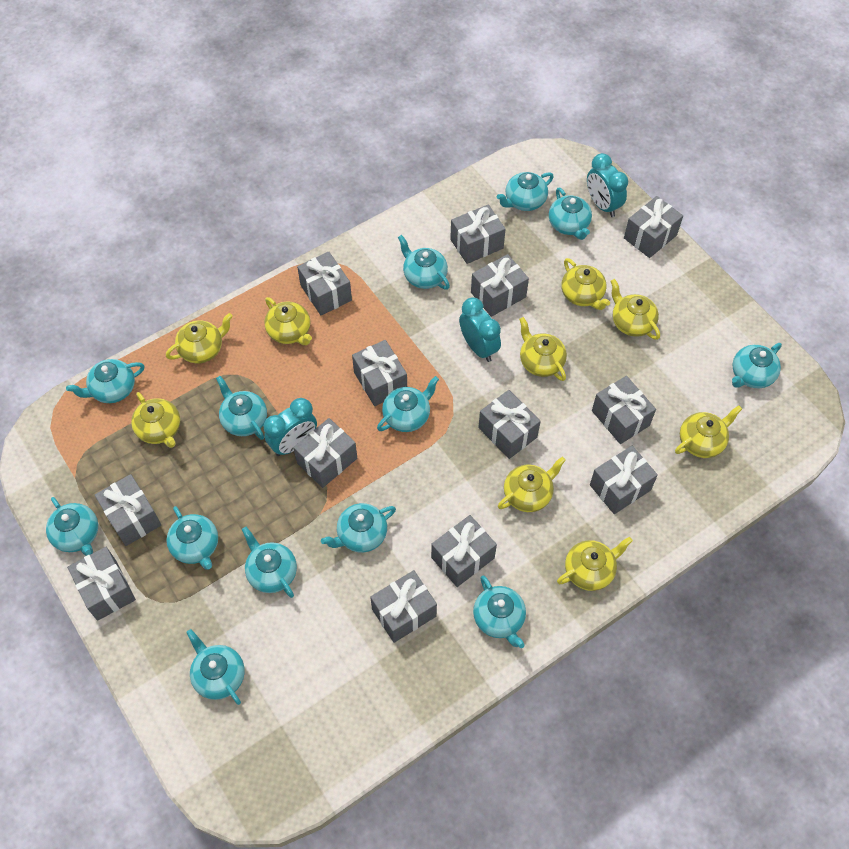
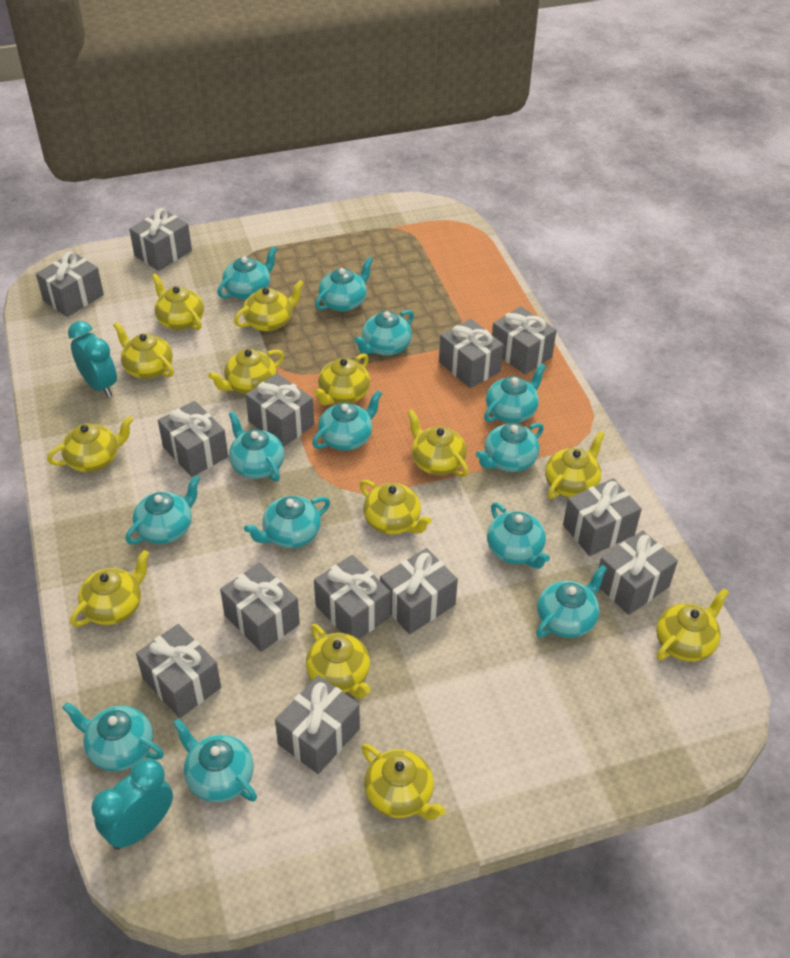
turquoise clock: 3 -> 2
yellow teapot: 9 -> 13

